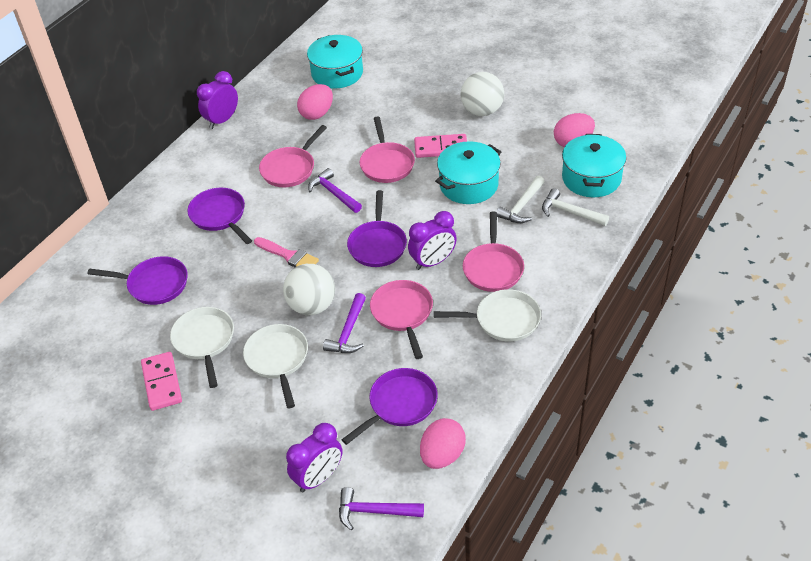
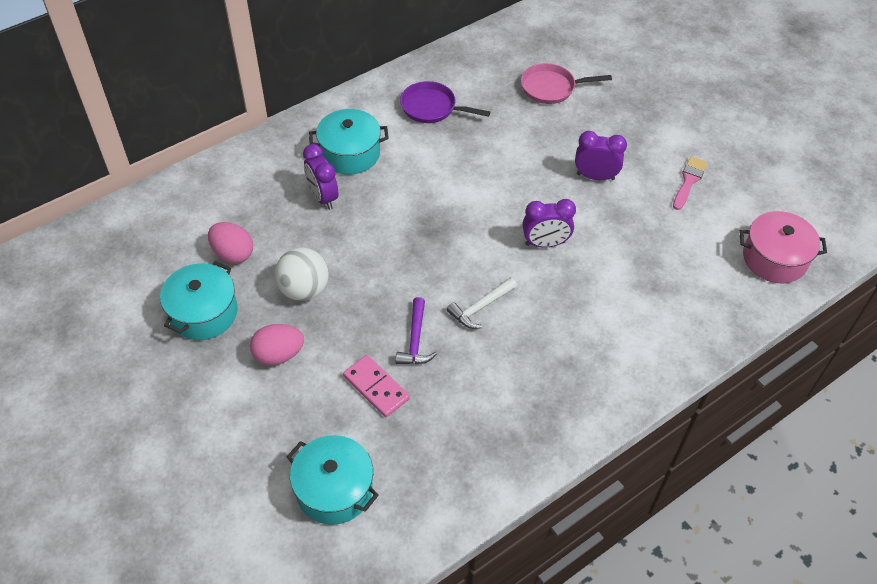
pink domino: 2 -> 1
pink egg: 3 -> 2
pink pan: 4 -> 1
pink pot: 0 -> 1
purple hammer: 3 -> 1
purple pan: 4 -> 1
white ball: 2 -> 1
white hammer: 2 -> 1
white pan: 3 -> 0

